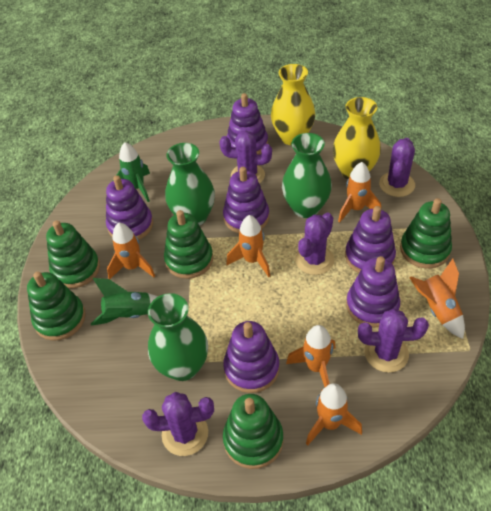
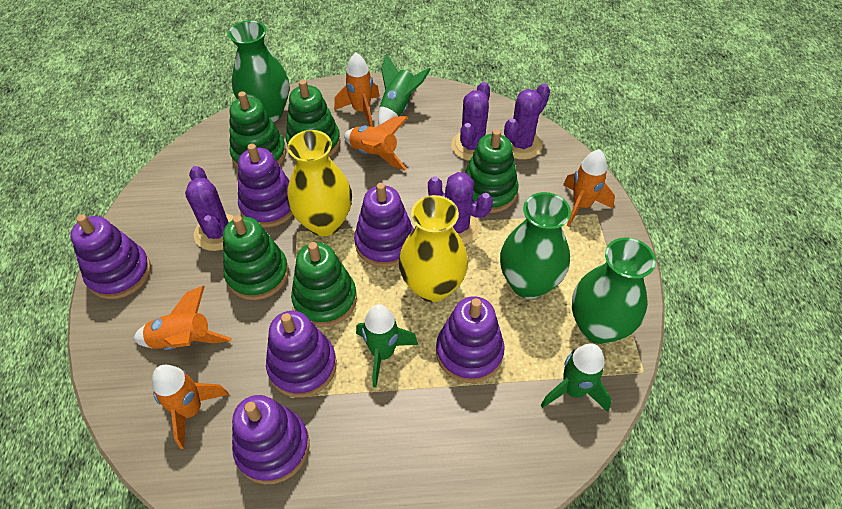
green rocket: 2 -> 3
orange rocket: 6 -> 5
purple cactus: 5 -> 4

